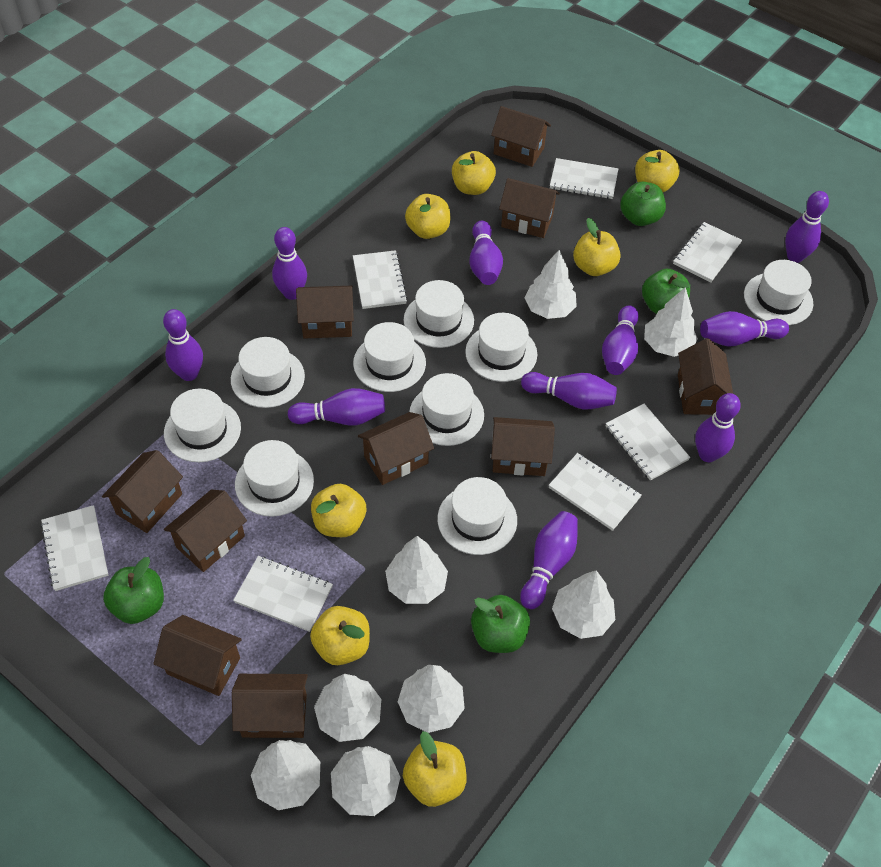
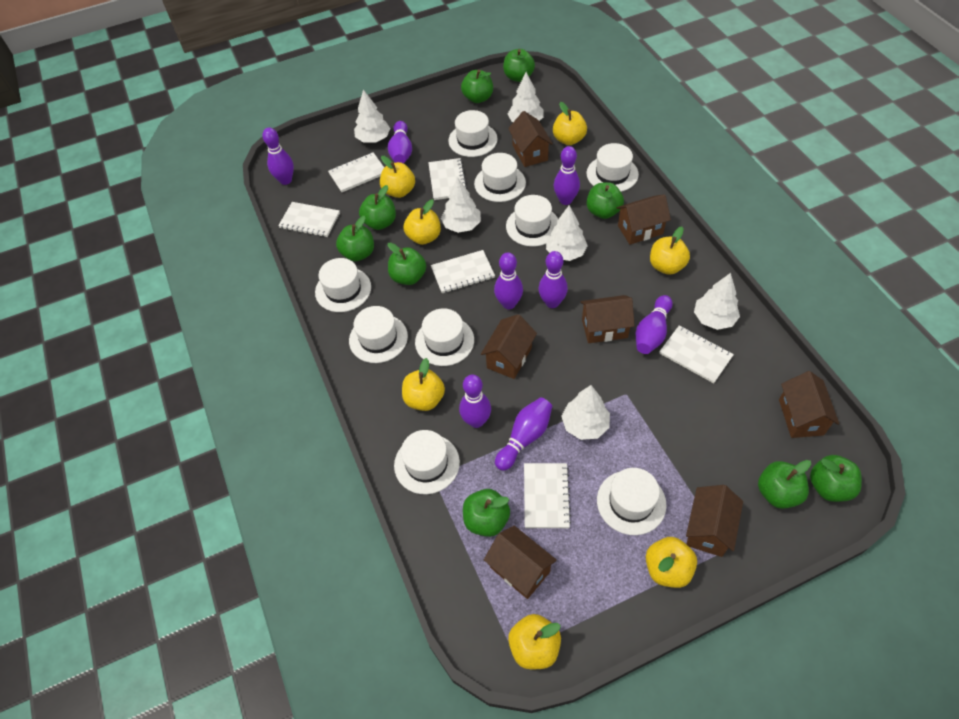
brown house: 10 -> 7
green apple: 4 -> 9
purple bowling pin: 10 -> 8
white notebook: 7 -> 6
white tree: 8 -> 6

